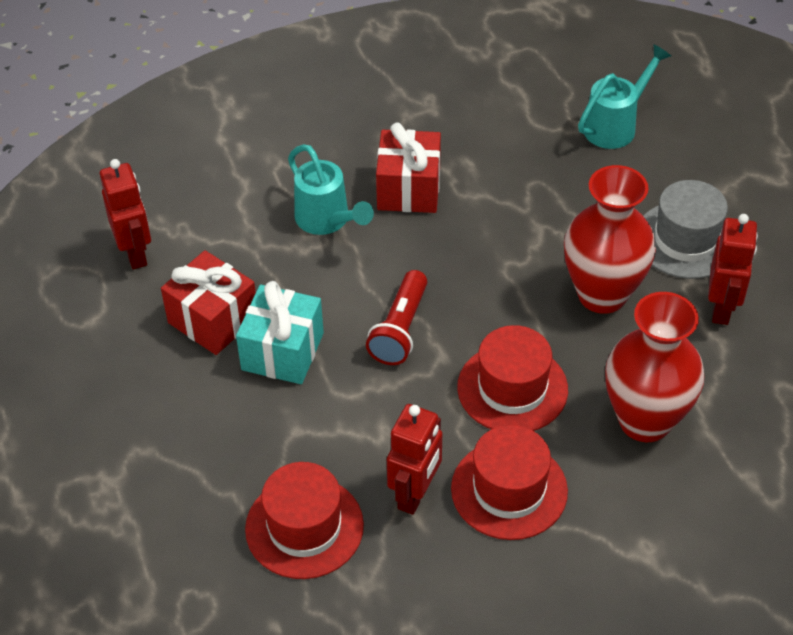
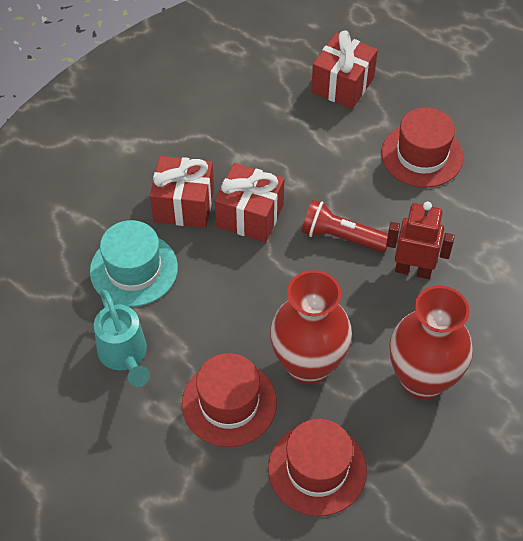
grey hat: 1 -> 0
red gift: 2 -> 3
red robot: 3 -> 1
turquoise gift: 1 -> 0
turquoise hat: 0 -> 1
turquoise watering can: 2 -> 1

